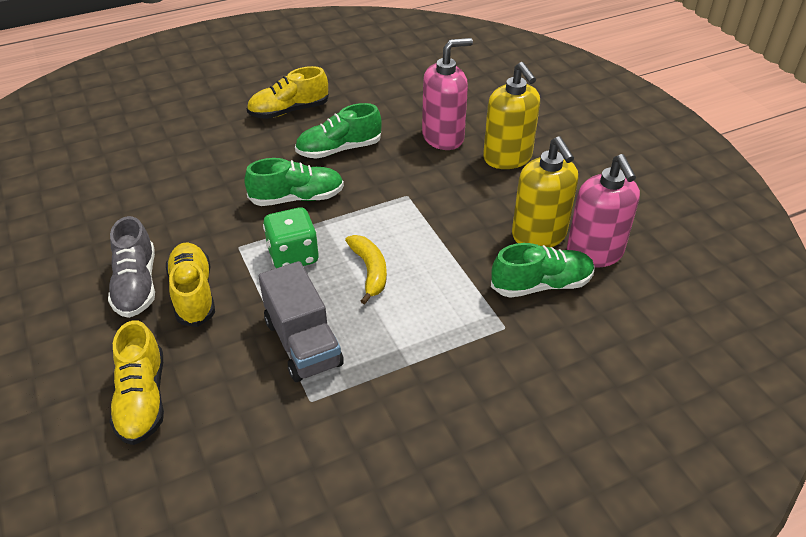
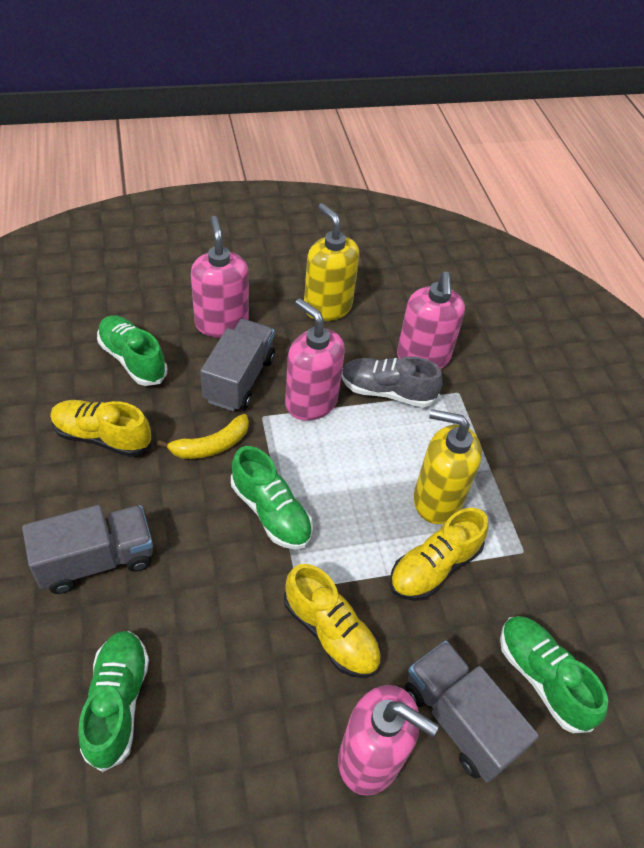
green dice: 1 -> 0
green shoe: 3 -> 4
grey truck: 1 -> 3
pink soap dispenser: 2 -> 4

